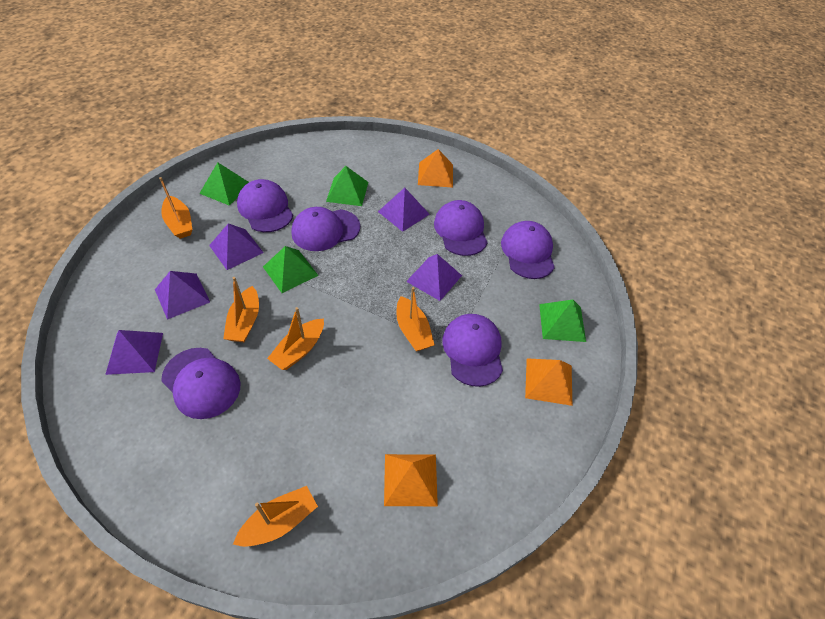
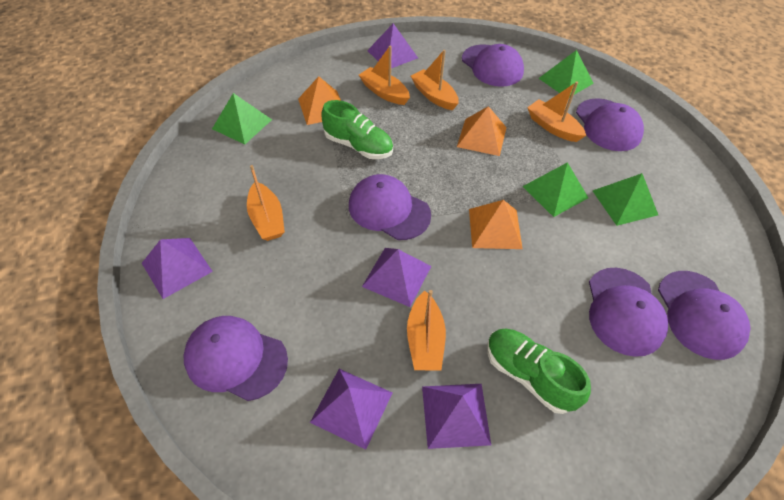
green shoe: 0 -> 2

